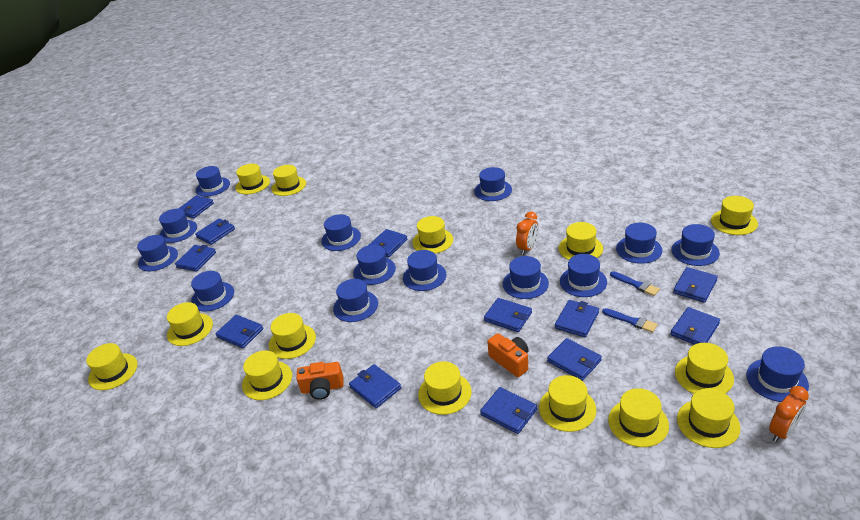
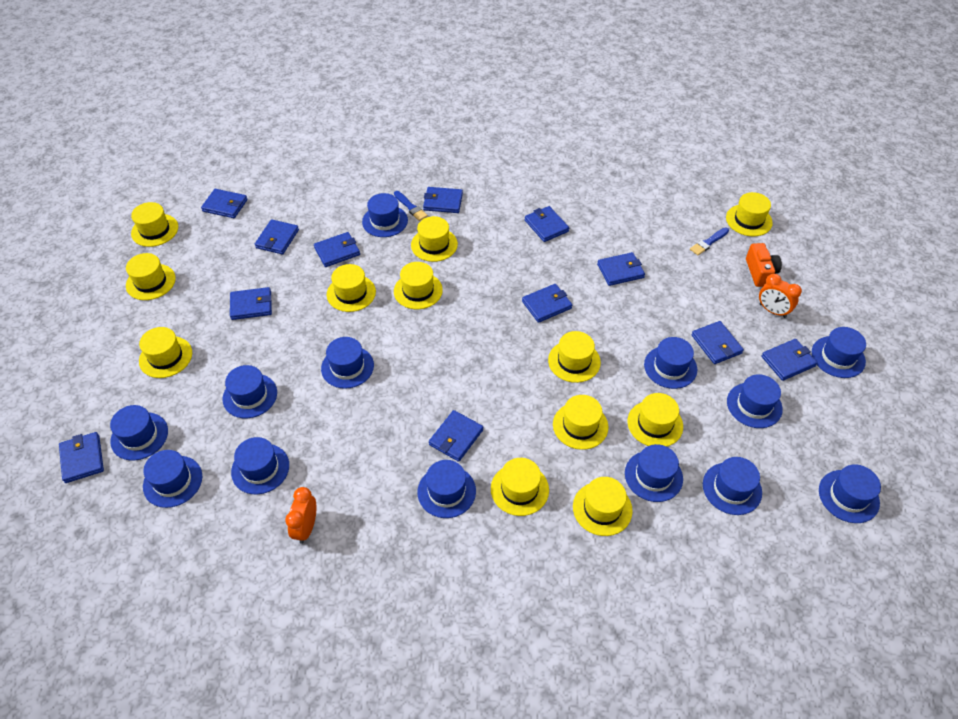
blue hat: 14 -> 13
orange camera: 2 -> 1
yellow hat: 14 -> 12

